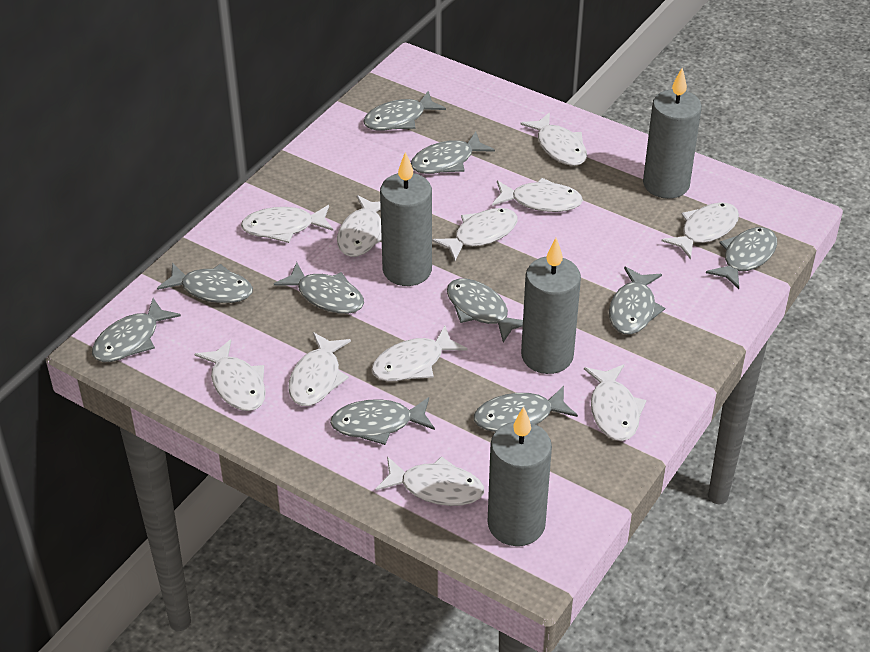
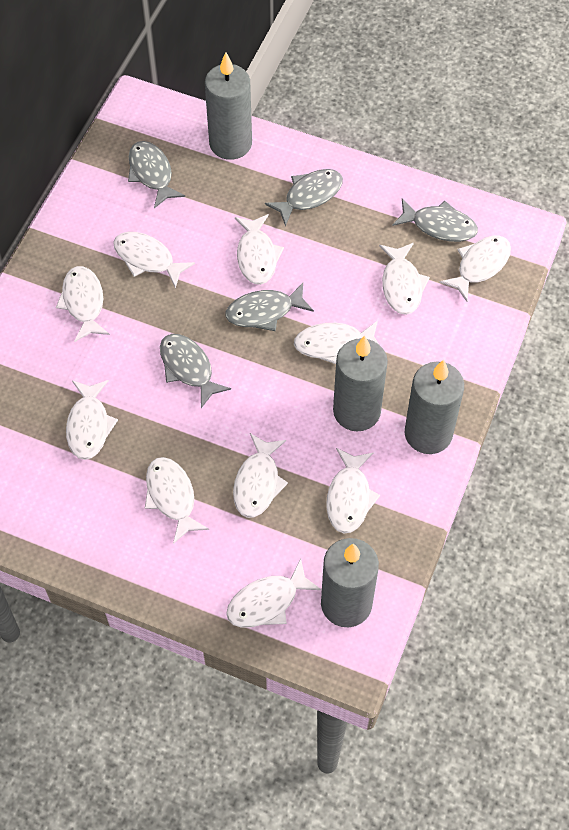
grey fish: 10 -> 5

